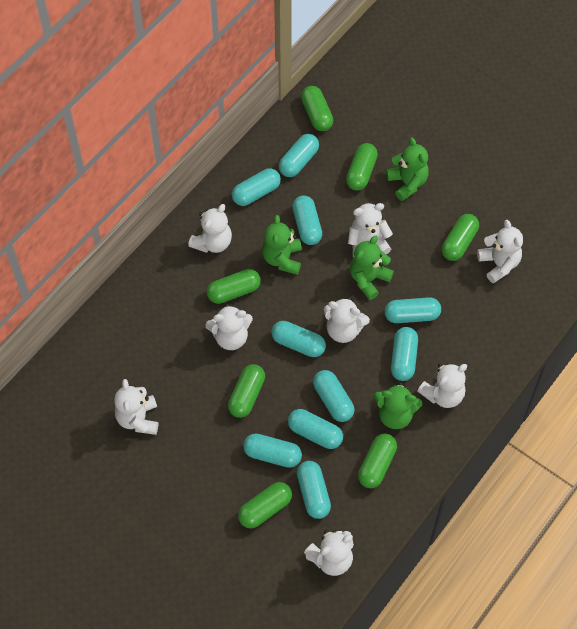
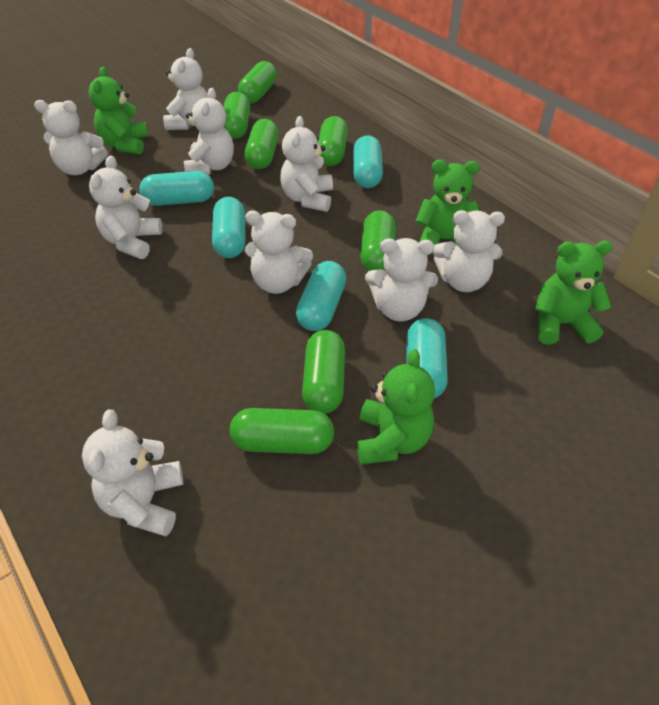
turquoise capsule: 10 -> 5
white teddy bear: 8 -> 9

